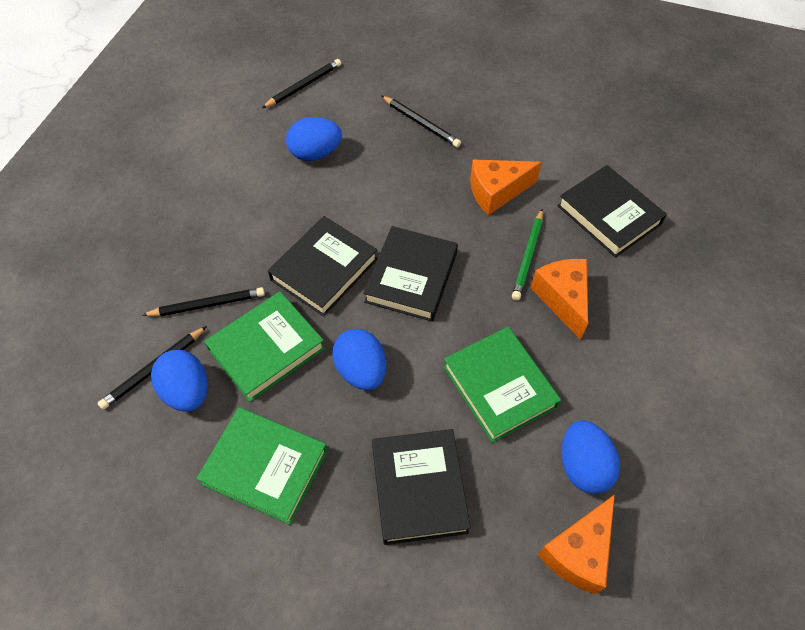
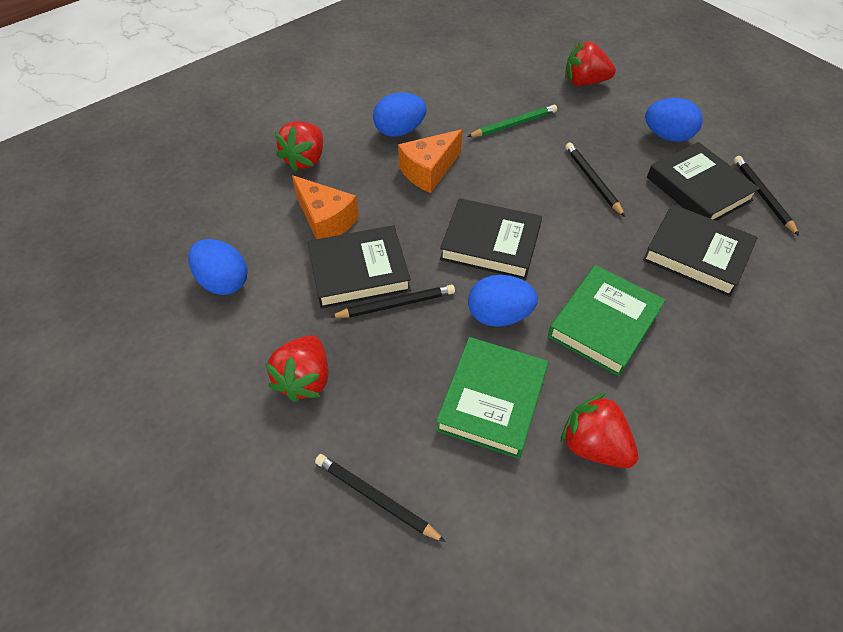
green book: 3 -> 2
orange cheese: 3 -> 2
red strawberry: 0 -> 4

